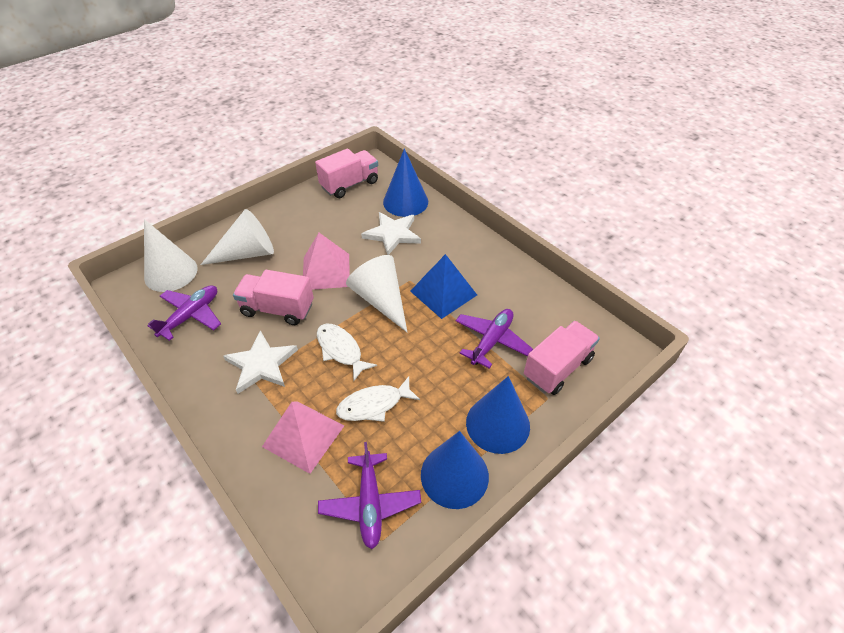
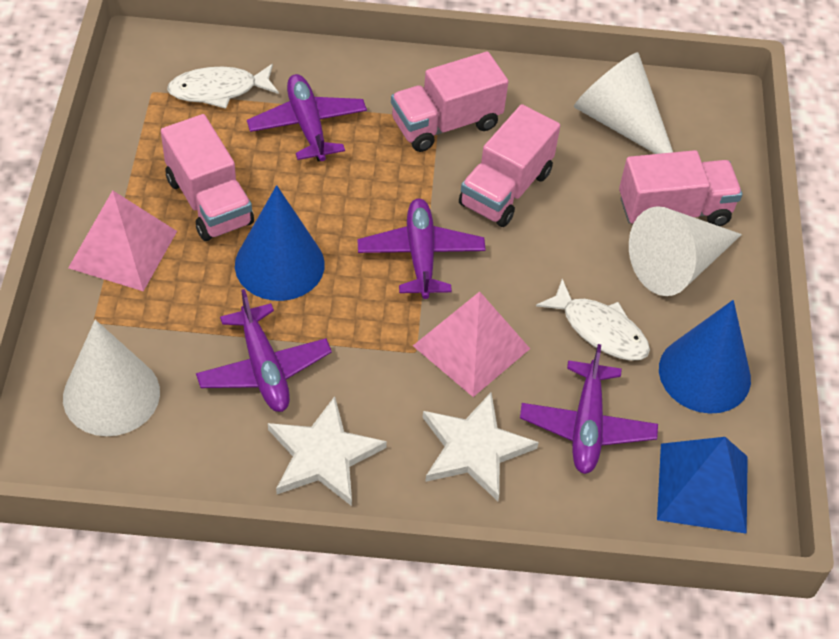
blue cone: 3 -> 2
pink truck: 3 -> 4
purple plane: 3 -> 4

